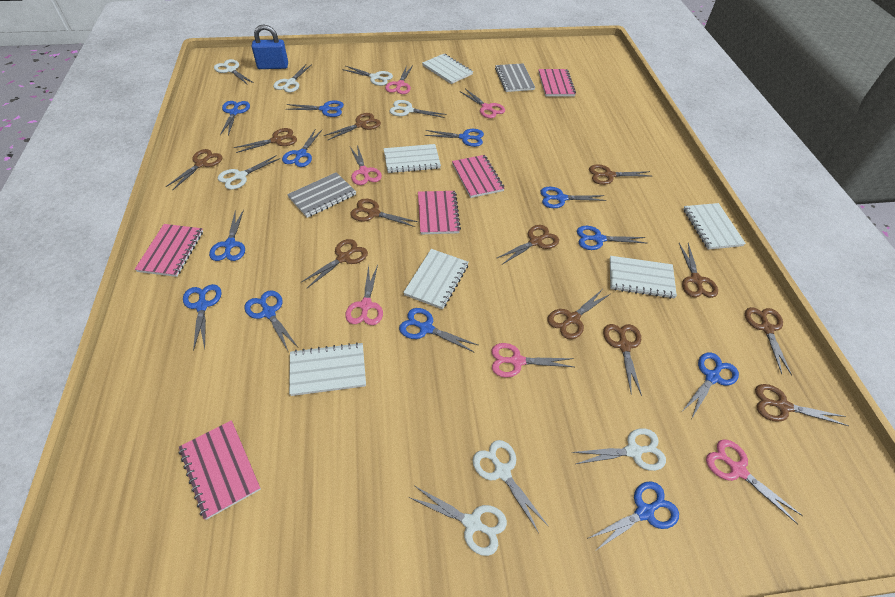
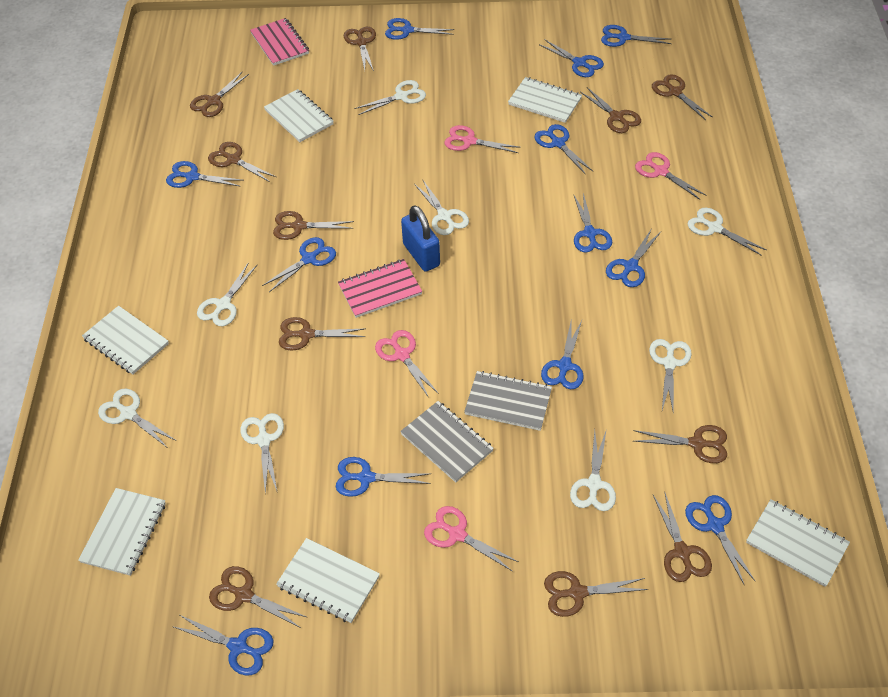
brown scissors: 12 -> 11
pink notebook: 5 -> 2
pink scissors: 6 -> 4

